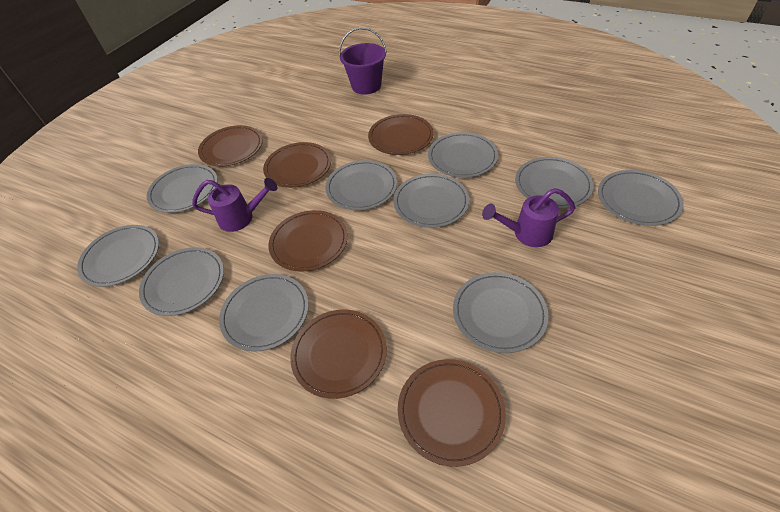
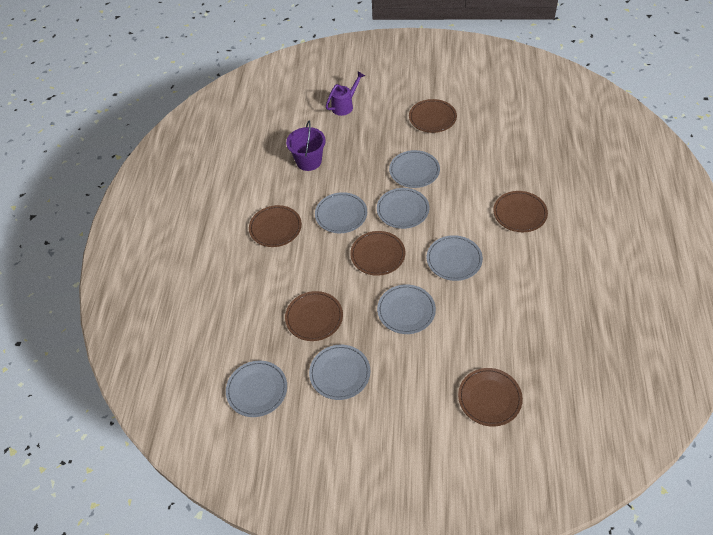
grey plate: 10 -> 7
purple watering can: 2 -> 1

